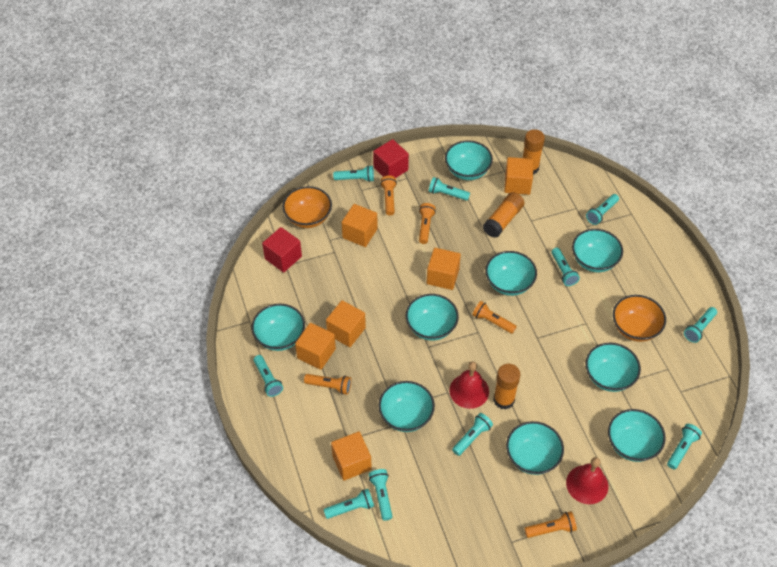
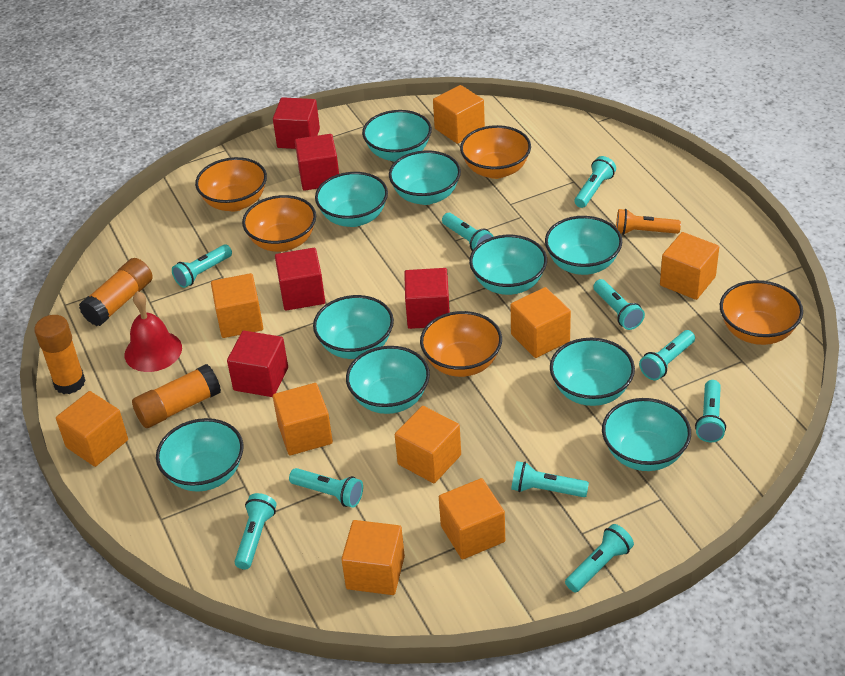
orange bowl: 2 -> 5
orange cube: 6 -> 9
orange flashlight: 5 -> 1
red bell: 2 -> 1
red cube: 2 -> 5
turquoise bowl: 9 -> 10

